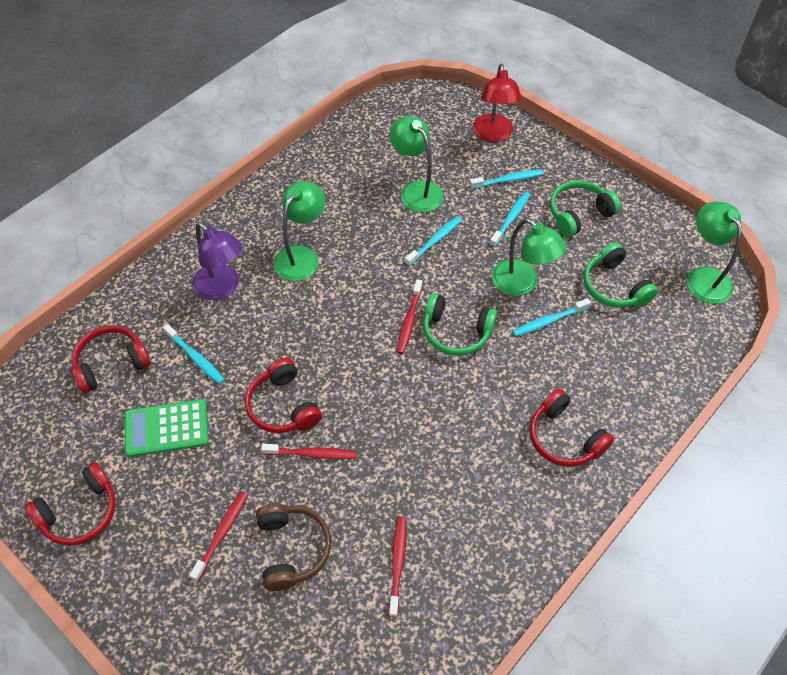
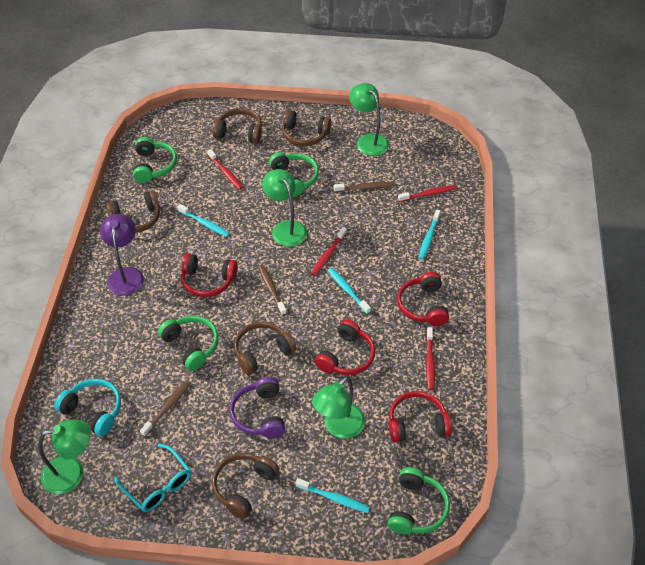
brown headphones: 1 -> 5
brown toothbrush: 0 -> 3
green calculator: 1 -> 0
green headphones: 3 -> 4
purple headphones: 0 -> 1
red lamp: 1 -> 0
turquoise glasses: 0 -> 1
turquoise headphones: 0 -> 1
turquoise toothbrush: 5 -> 4

